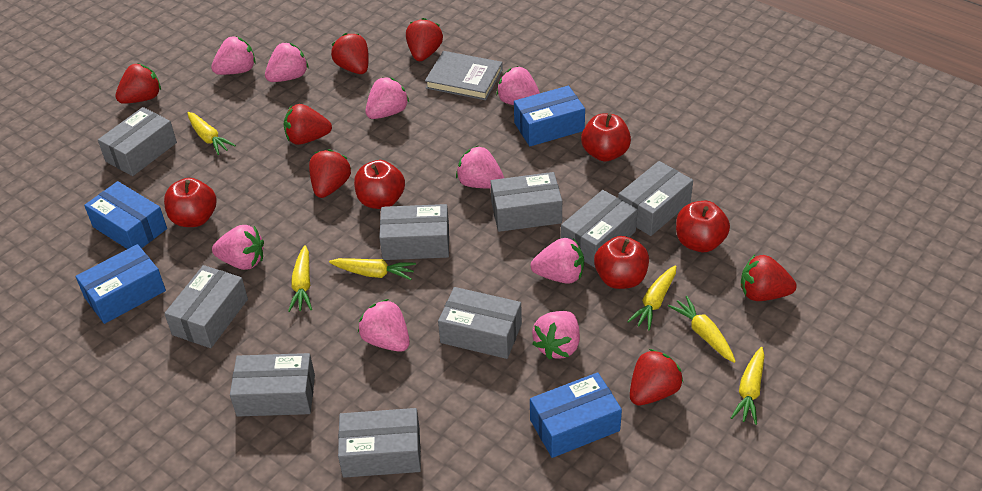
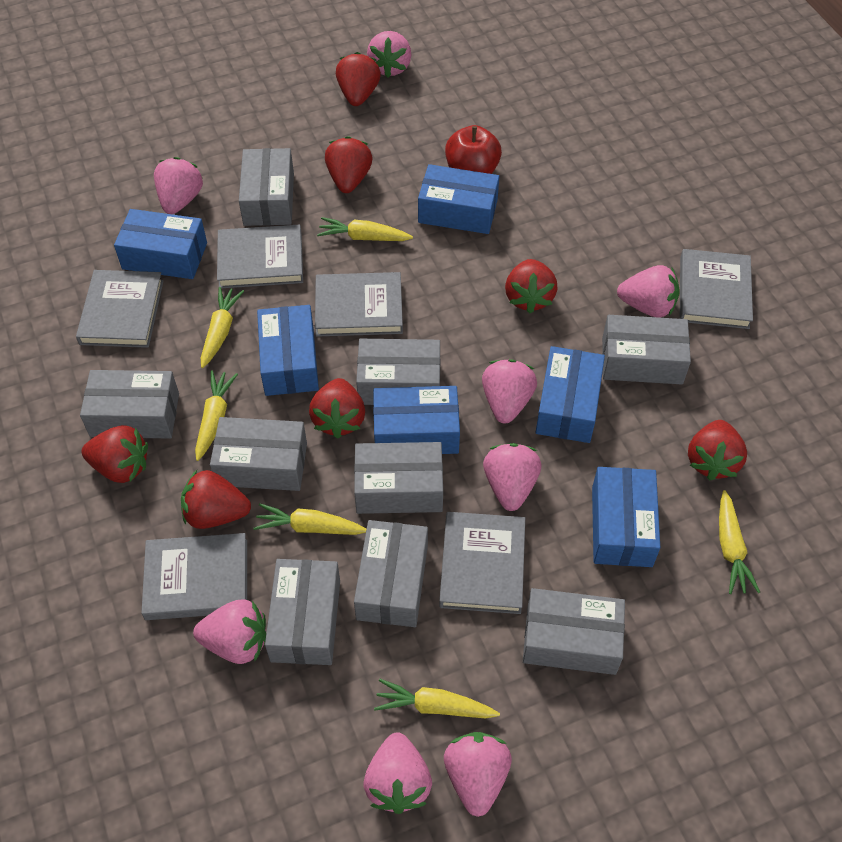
blue box: 4 -> 6
grey book: 1 -> 6
pink strawberry: 9 -> 8
red apple: 5 -> 1

